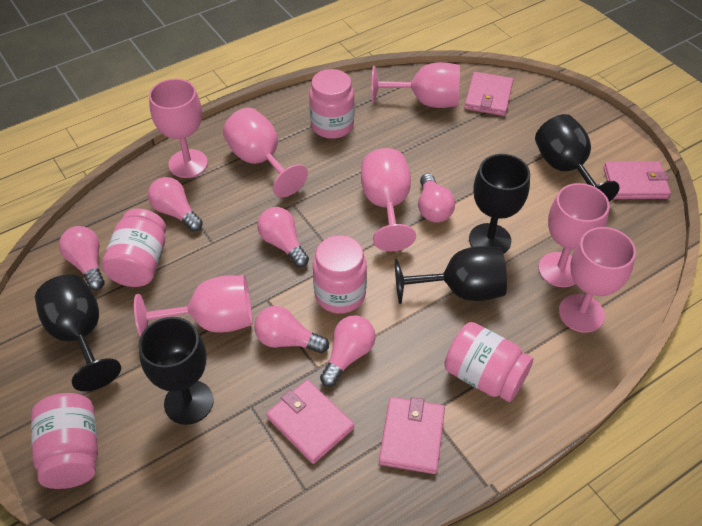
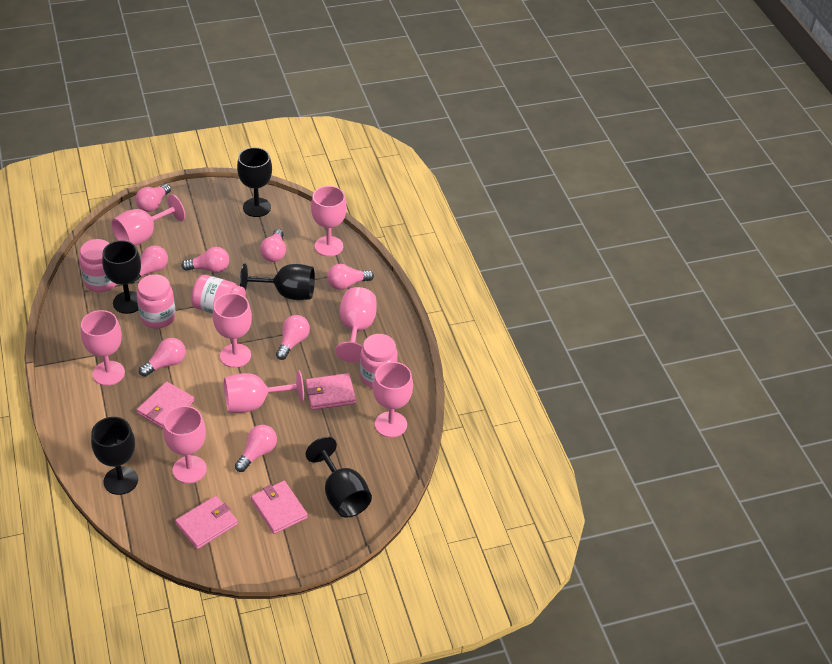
pink goblet: 7 -> 8
pink jar: 5 -> 4
pink light bulb: 6 -> 8

